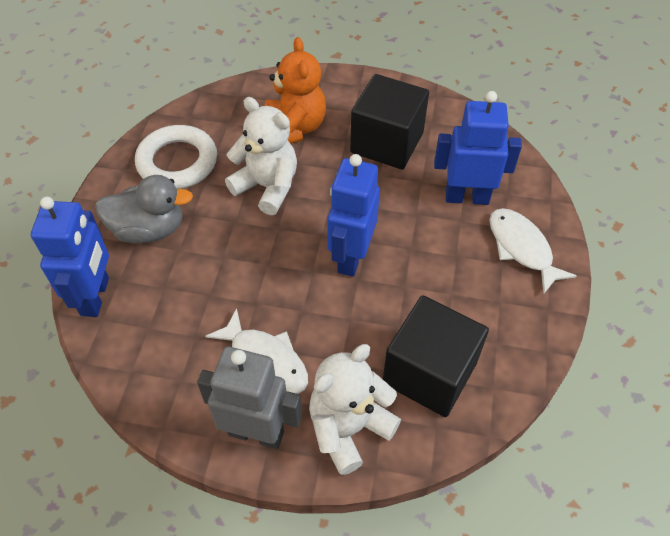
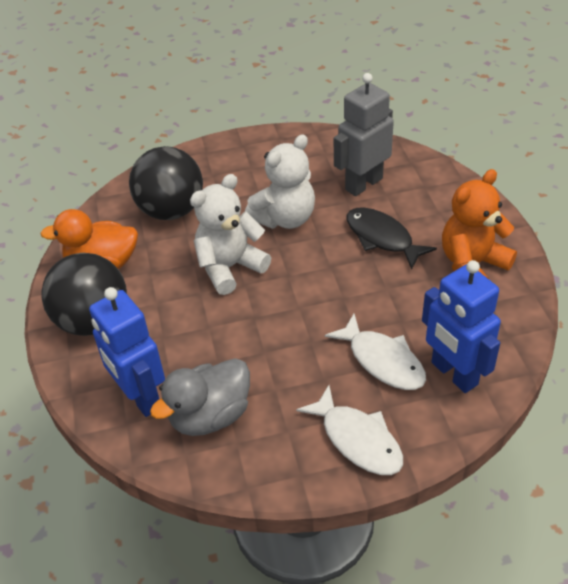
black ball: 0 -> 2
black cube: 2 -> 0
black fish: 0 -> 1
blue robot: 3 -> 2
orange duck: 0 -> 1
white ring: 1 -> 0

